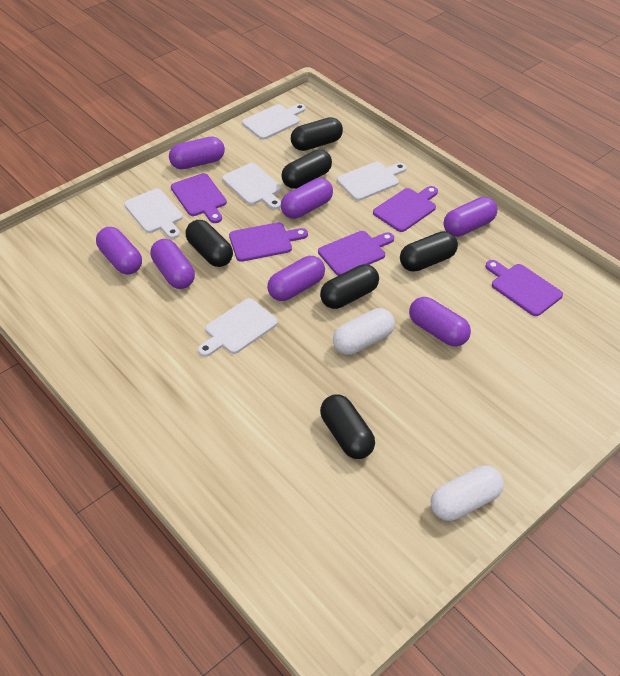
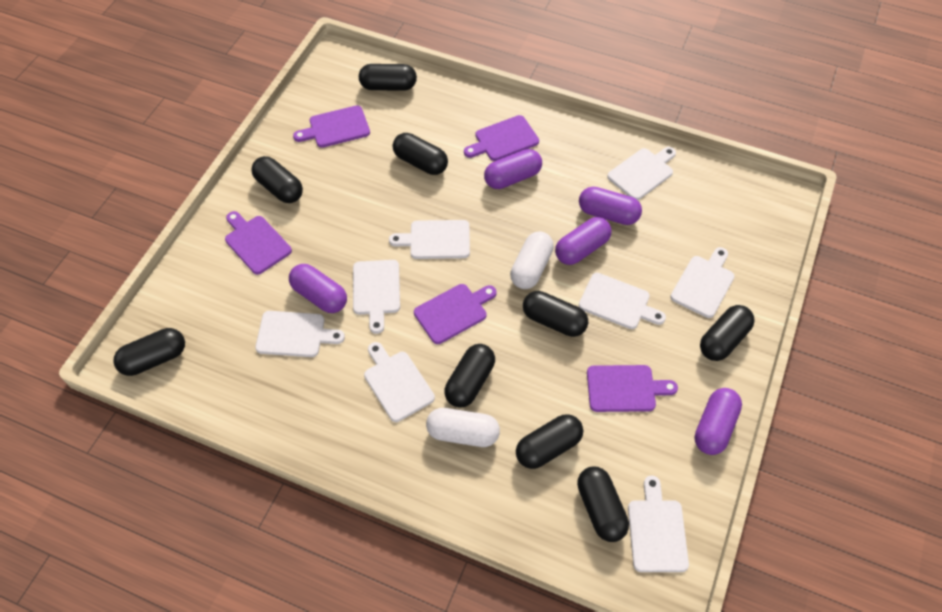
black capsule: 6 -> 9
purple capsule: 7 -> 5
white cutting board: 5 -> 8

